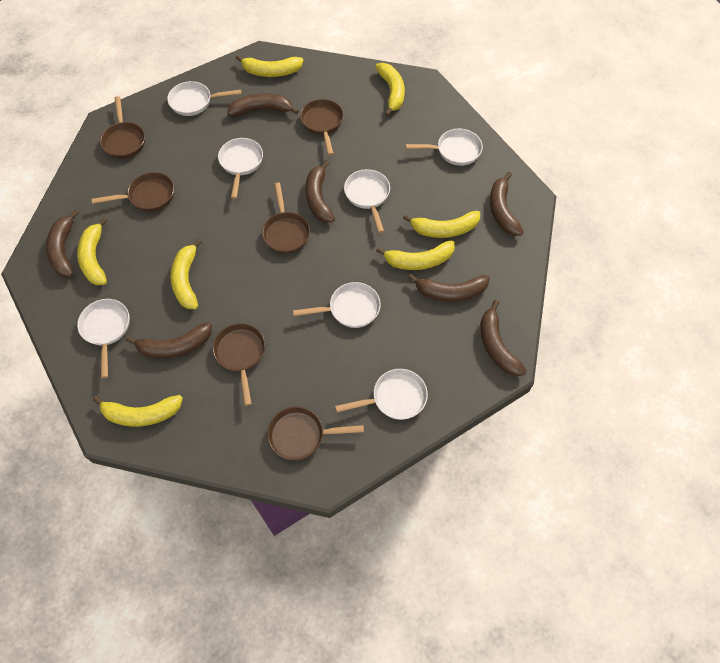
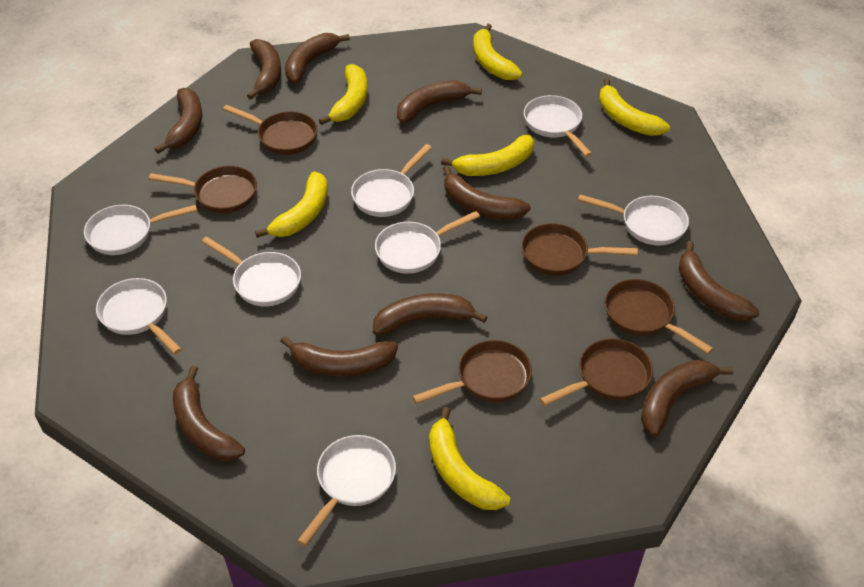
brown banana: 7 -> 10
white pan: 7 -> 8
yellow banana: 7 -> 6

